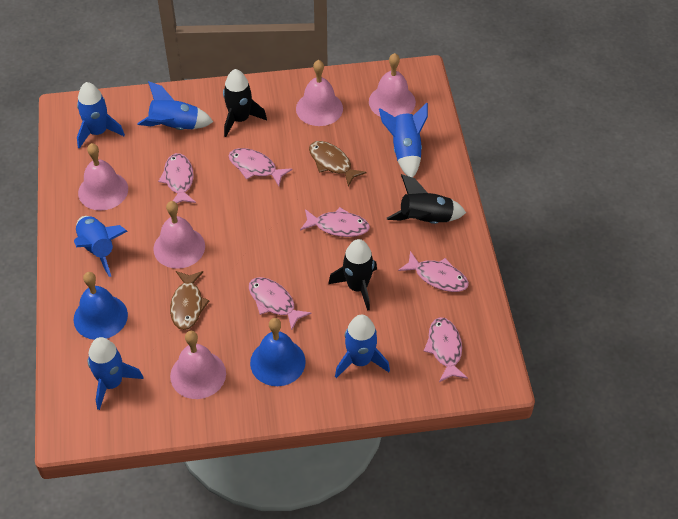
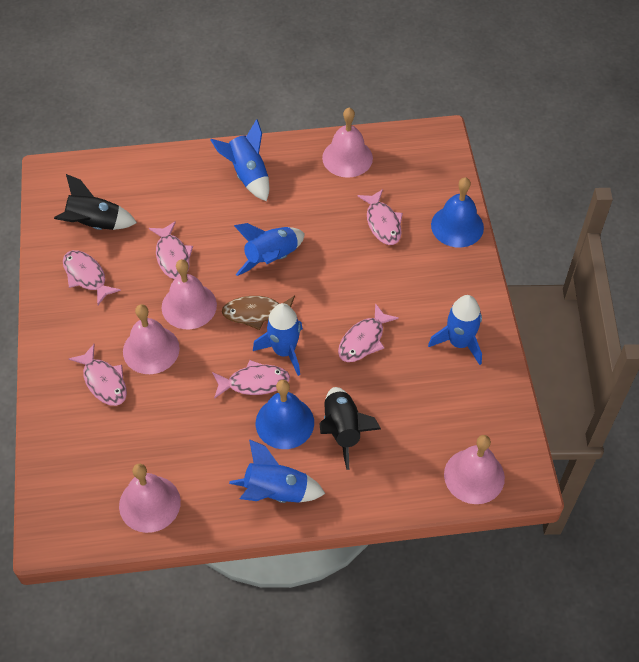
black rocket: 3 -> 2
blue rocket: 6 -> 5
brown fish: 2 -> 1

